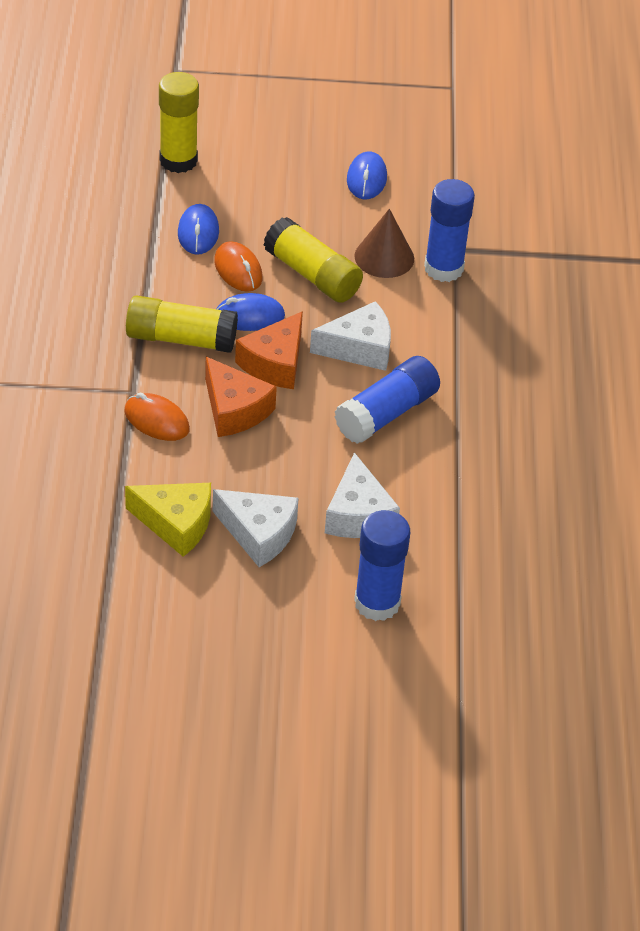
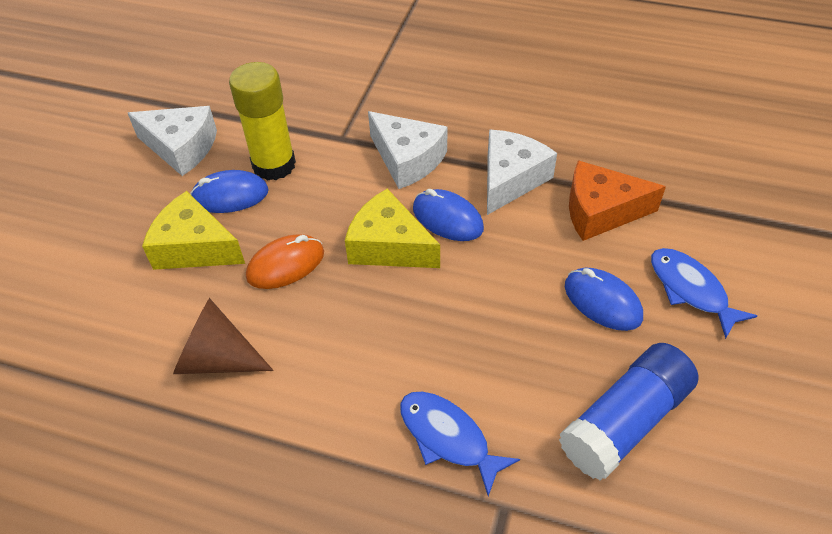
blue fish: 0 -> 2
blue glue stick: 3 -> 1
orange cheese: 2 -> 1
orange mouse: 2 -> 1
yellow cheese: 1 -> 2
yellow glue stick: 3 -> 1

